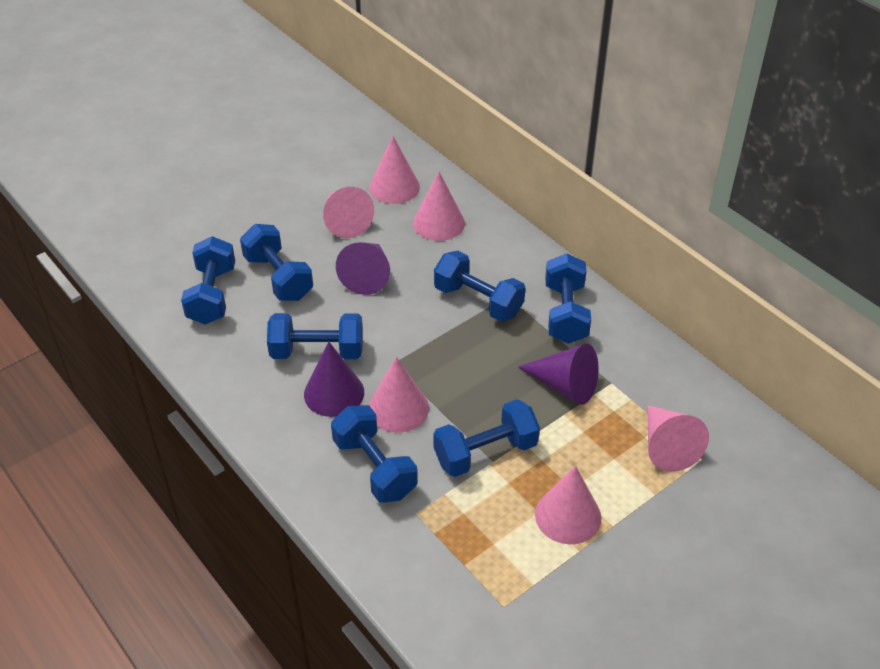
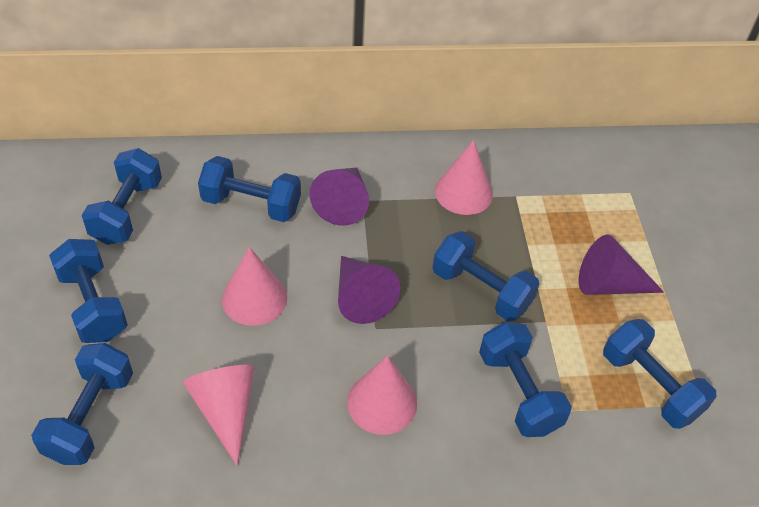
pink cone: 6 -> 4

